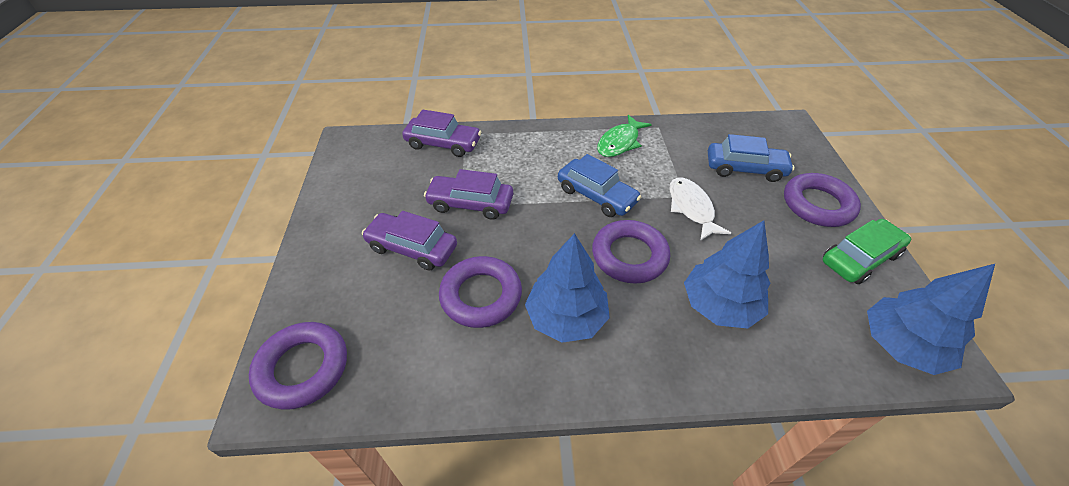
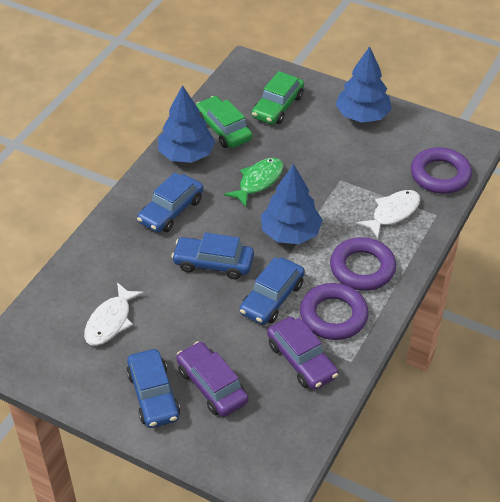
blue car: 2 -> 4
green car: 1 -> 2
purple car: 3 -> 2
purple ring: 4 -> 3
white fish: 1 -> 2

